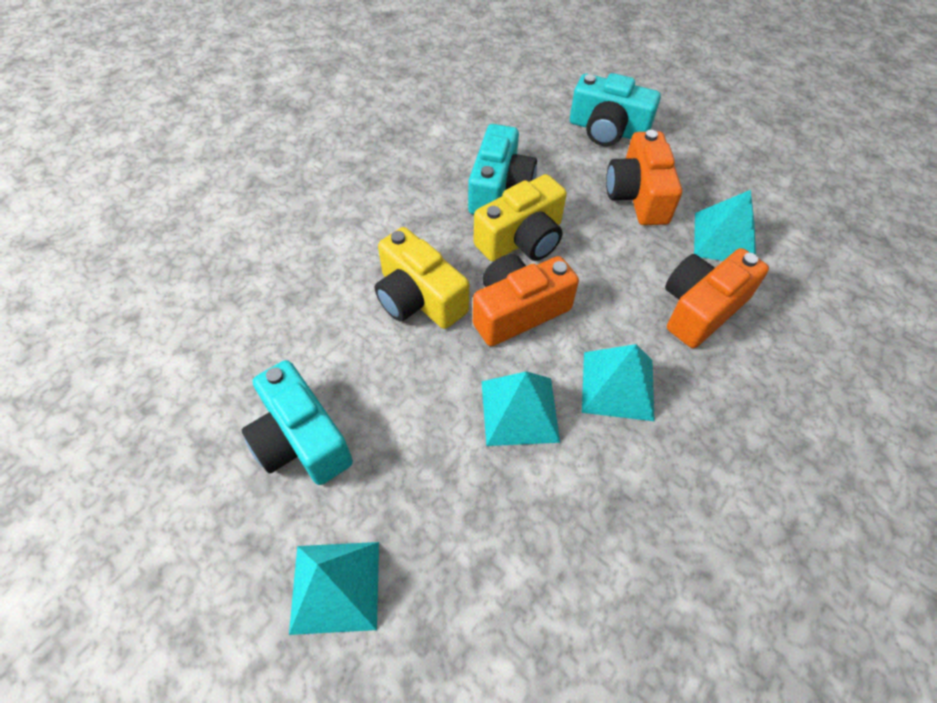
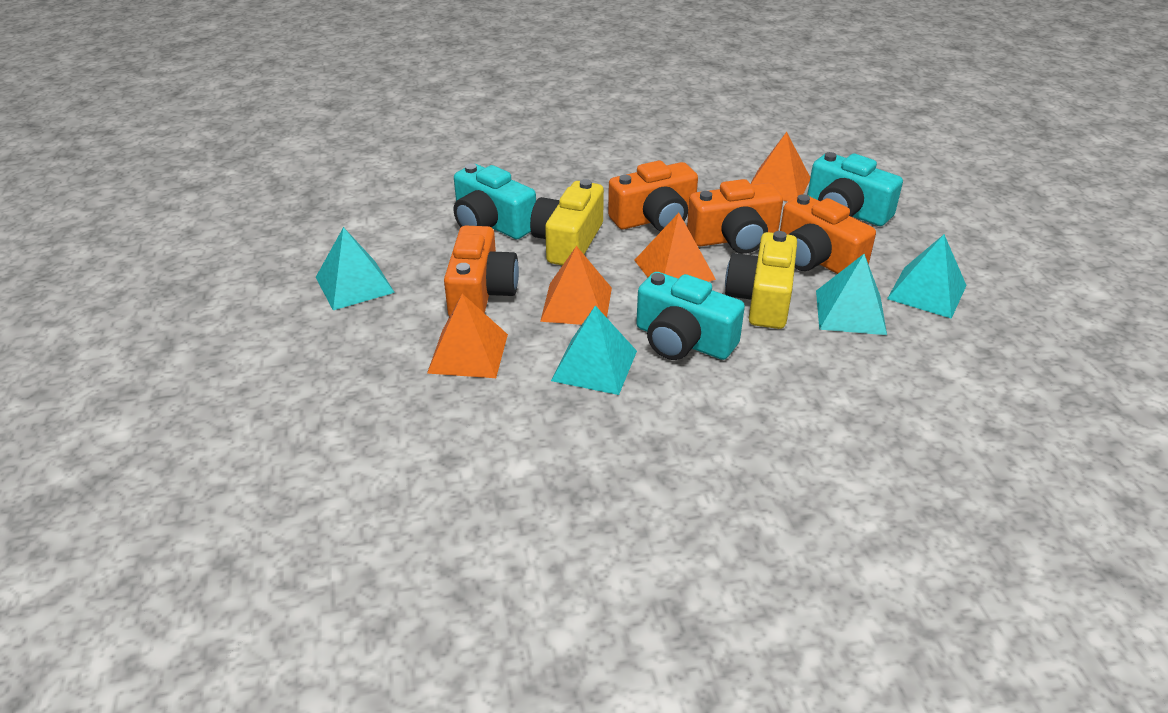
orange camera: 3 -> 4
orange pyramid: 0 -> 4

